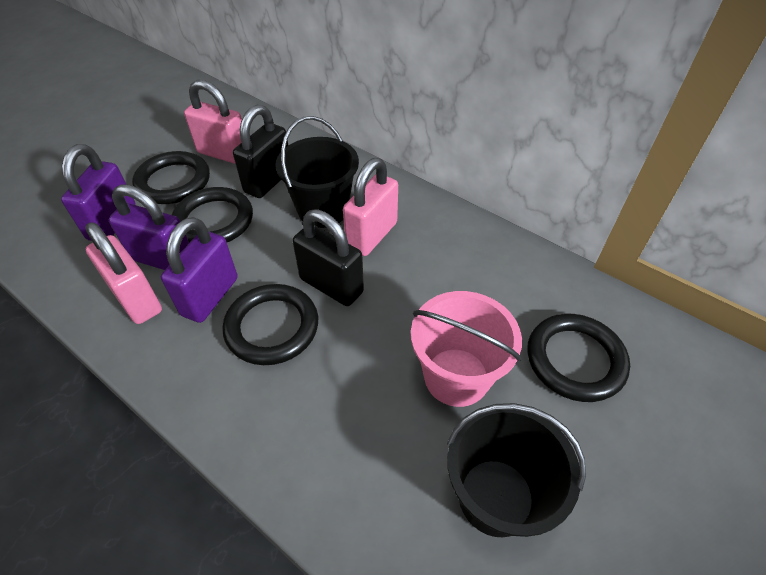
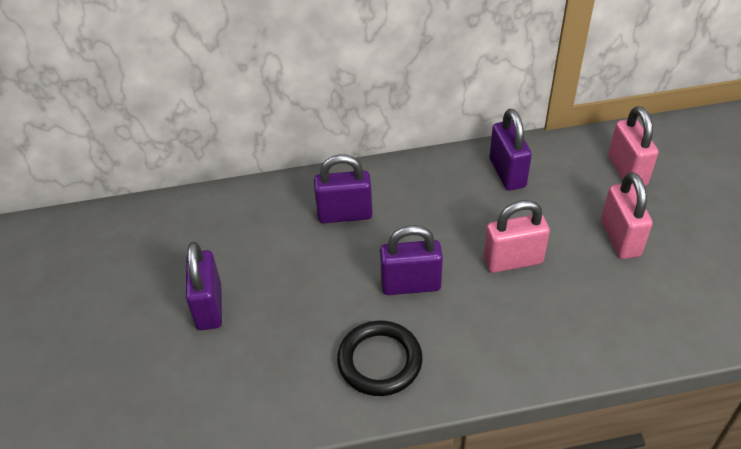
black bucket: 2 -> 0
black padlock: 2 -> 0
black ring: 4 -> 1
pink bucket: 1 -> 0
purple padlock: 3 -> 4

